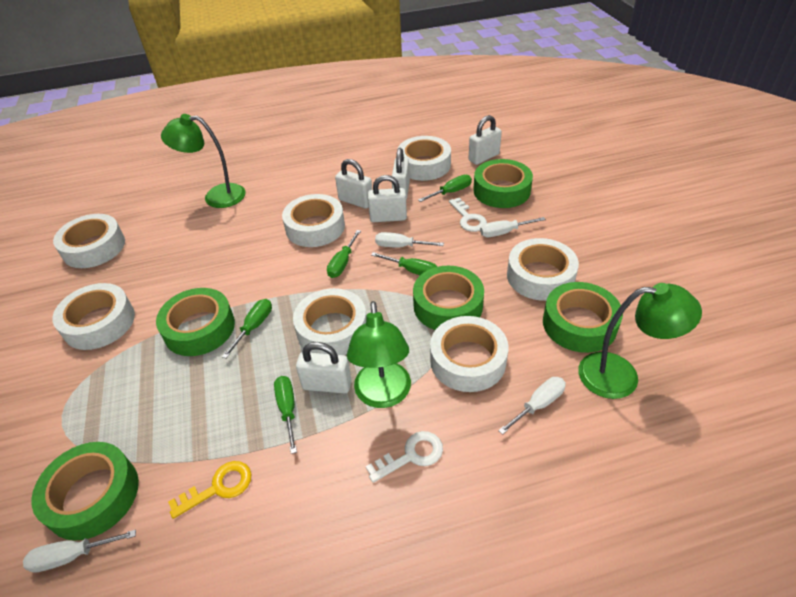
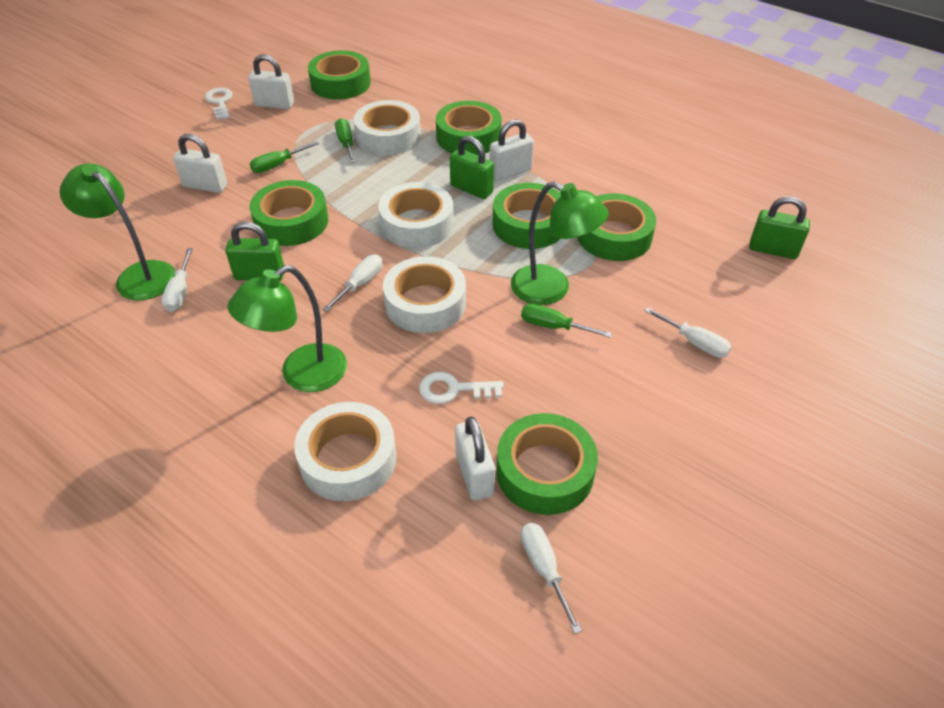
green padlock: 0 -> 3
green screwdriver: 5 -> 3
green tape: 5 -> 6
white padlock: 5 -> 4
white tape: 7 -> 4
yellow key: 1 -> 0

